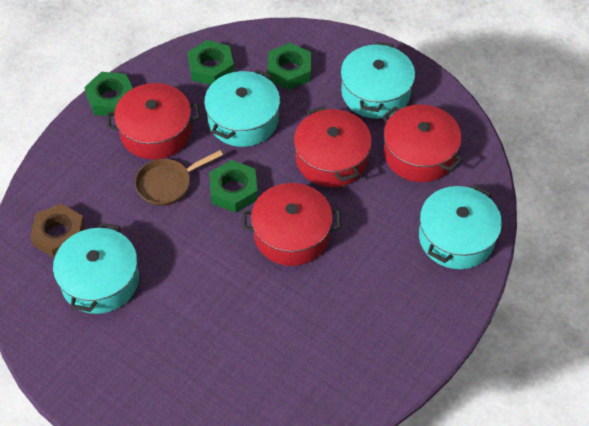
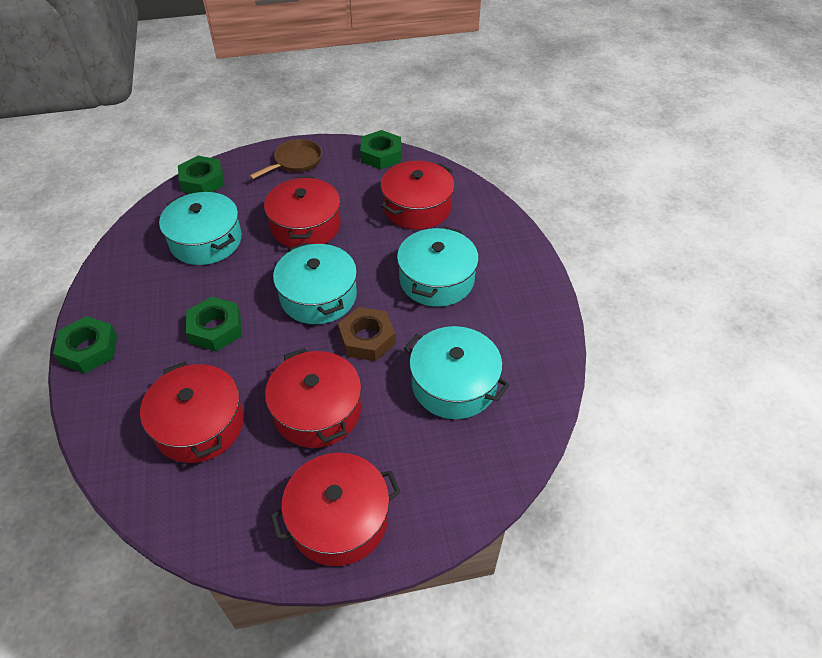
red pot: 4 -> 5

